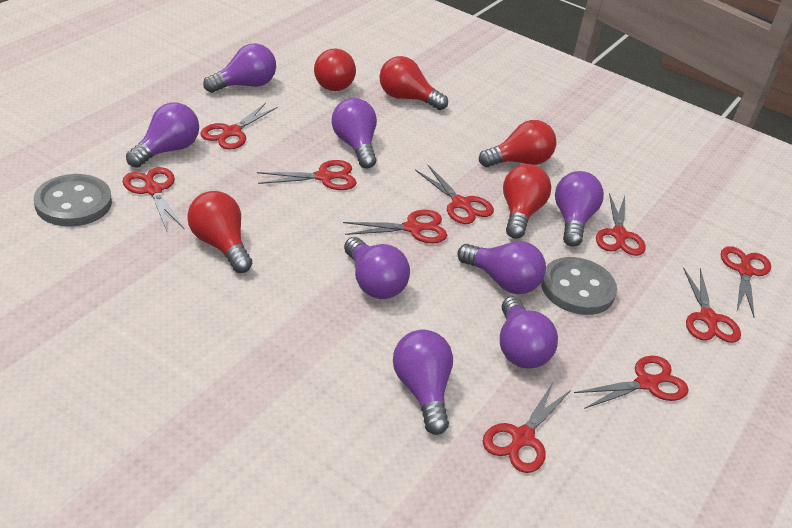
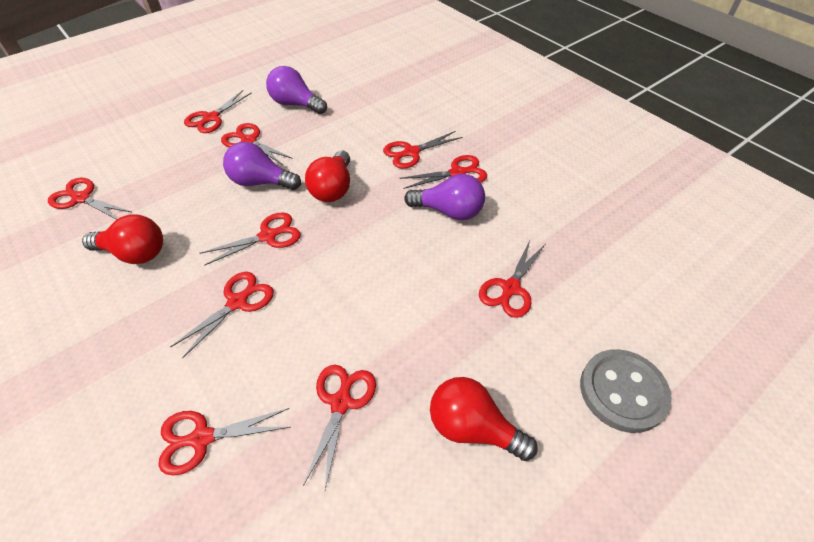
grey button: 2 -> 1
purple light bulb: 8 -> 3
red light bulb: 5 -> 3

